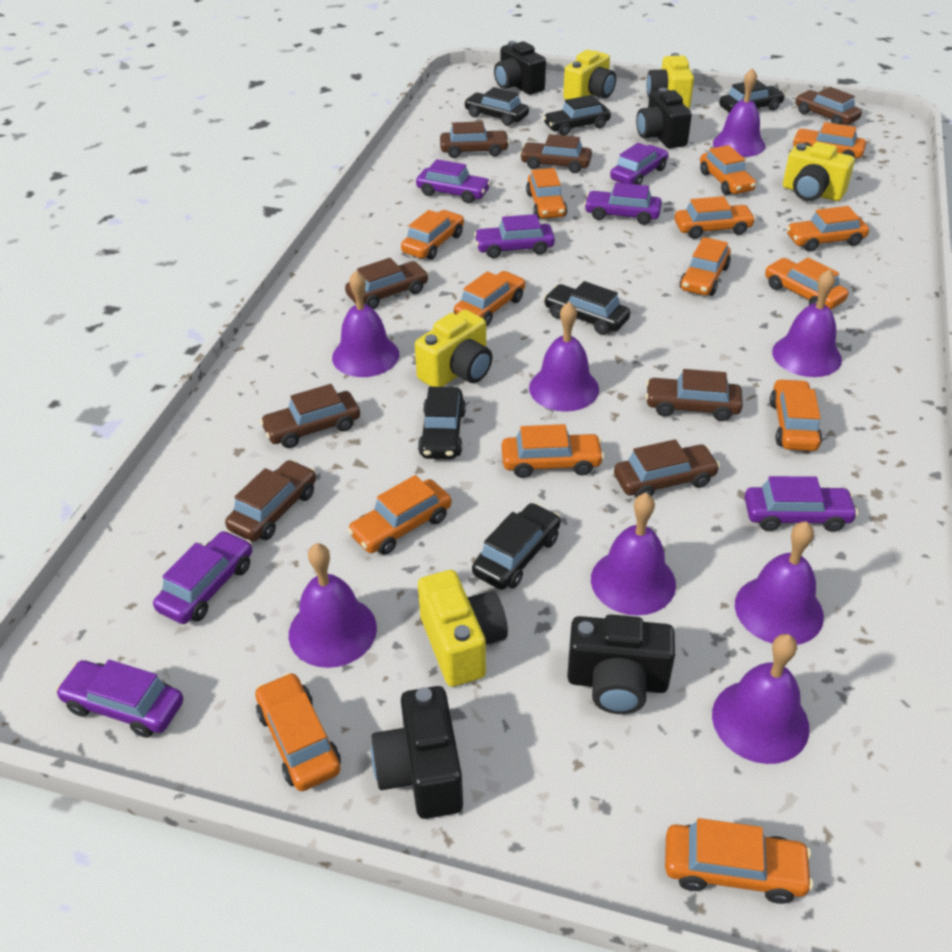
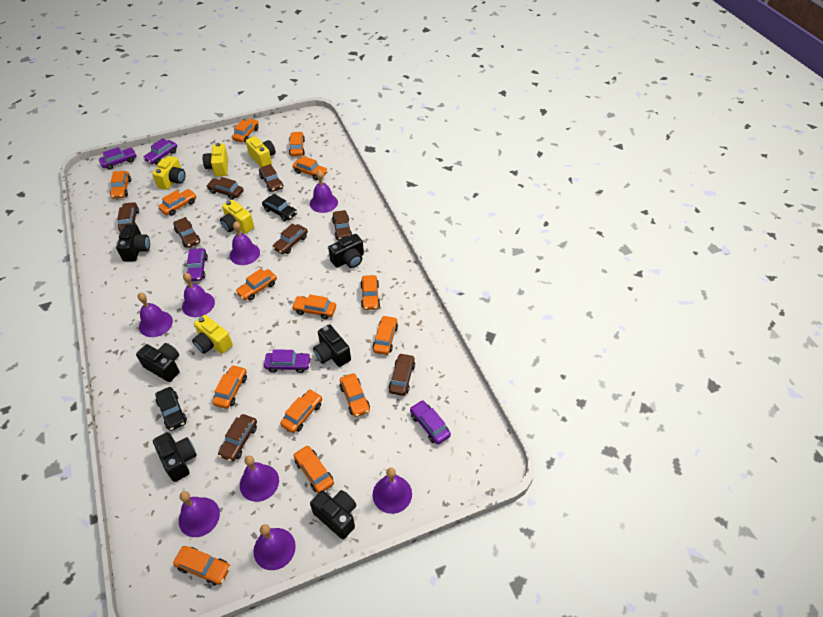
black camera: 4 -> 6
black car: 6 -> 2
purple car: 7 -> 5

